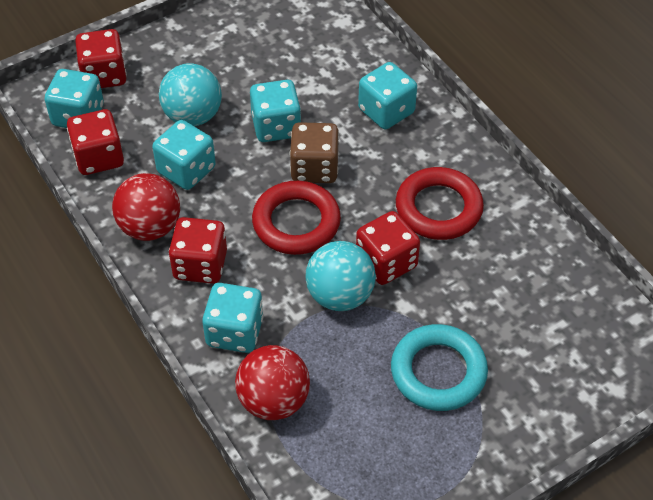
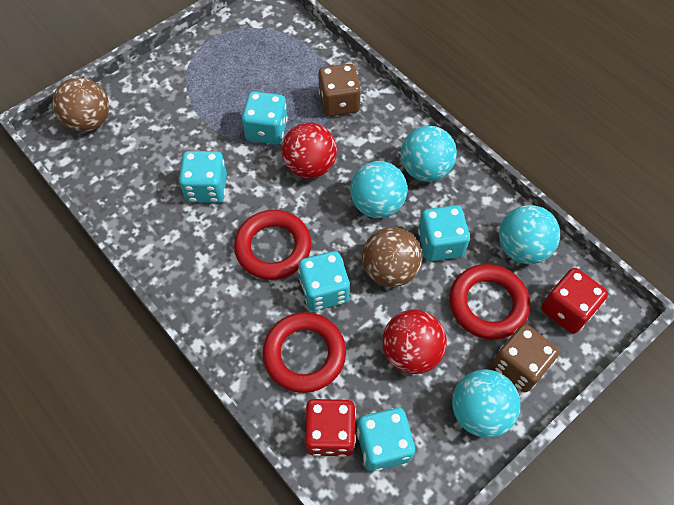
brown ball: 0 -> 2
brown dice: 1 -> 2
red dice: 4 -> 2
red ring: 2 -> 3
turquoise ball: 2 -> 4
turquoise ring: 1 -> 0

